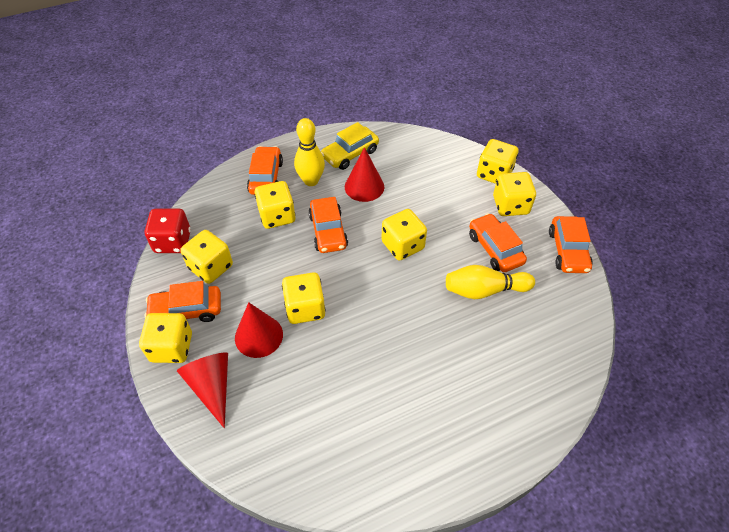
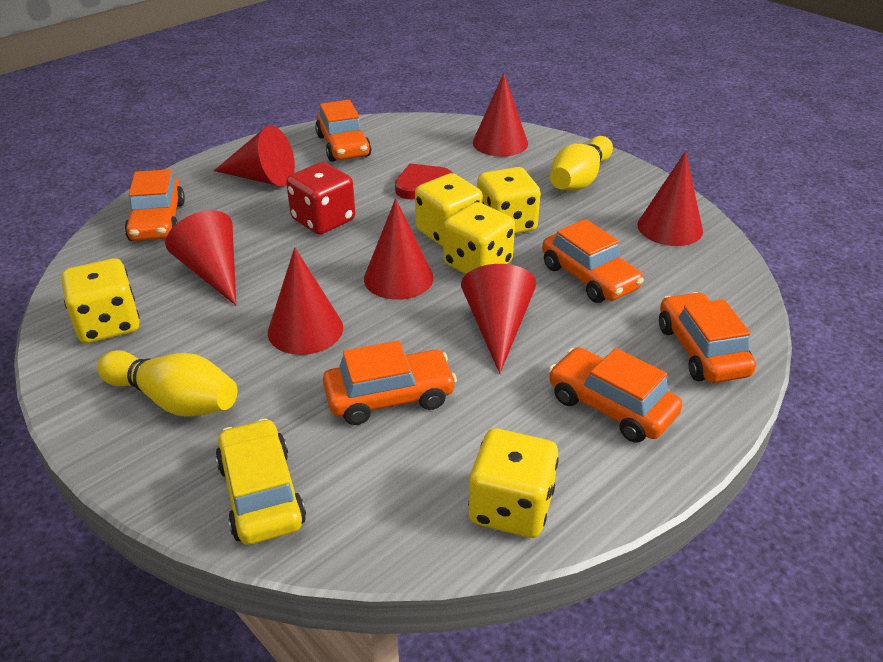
orange car: 5 -> 6
red cone: 3 -> 7
red heart: 0 -> 1
yellow dice: 7 -> 5

